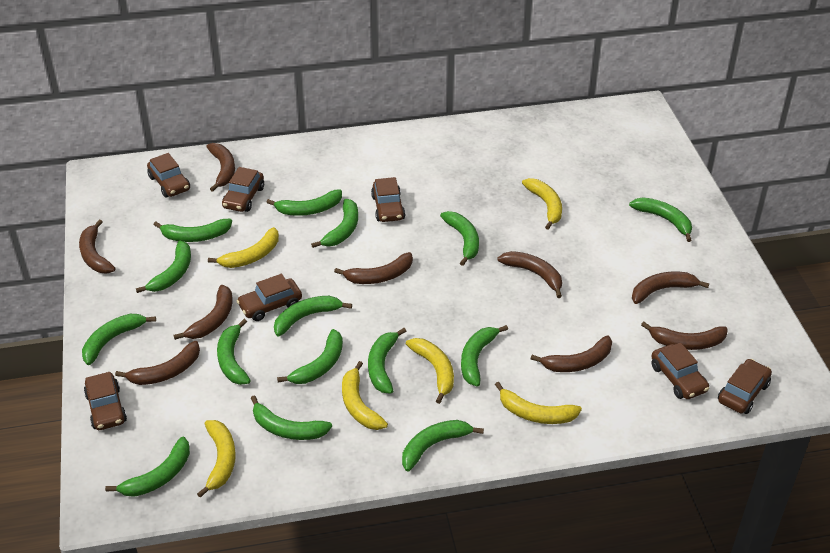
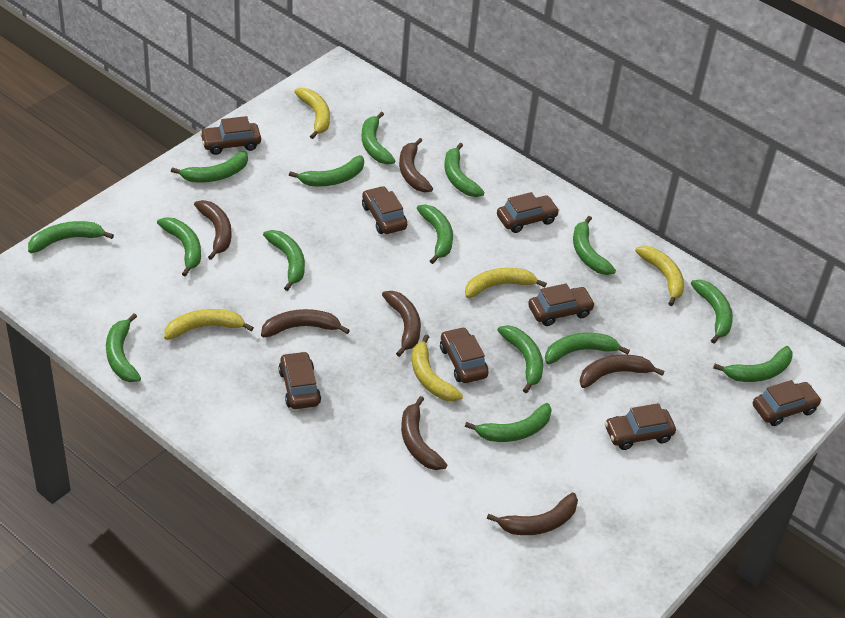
brown banana: 9 -> 7
brown car: 7 -> 8
yellow banana: 6 -> 5

